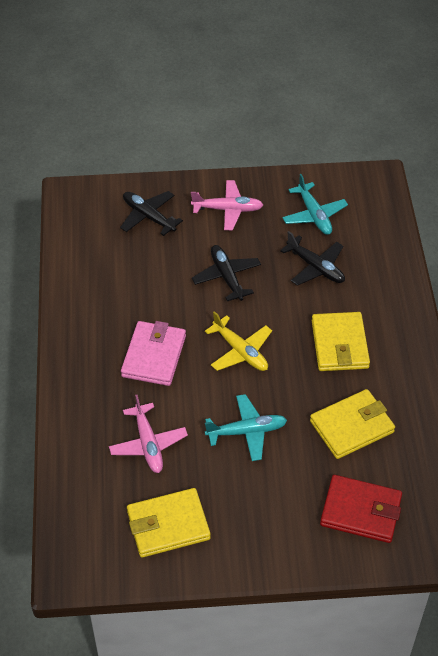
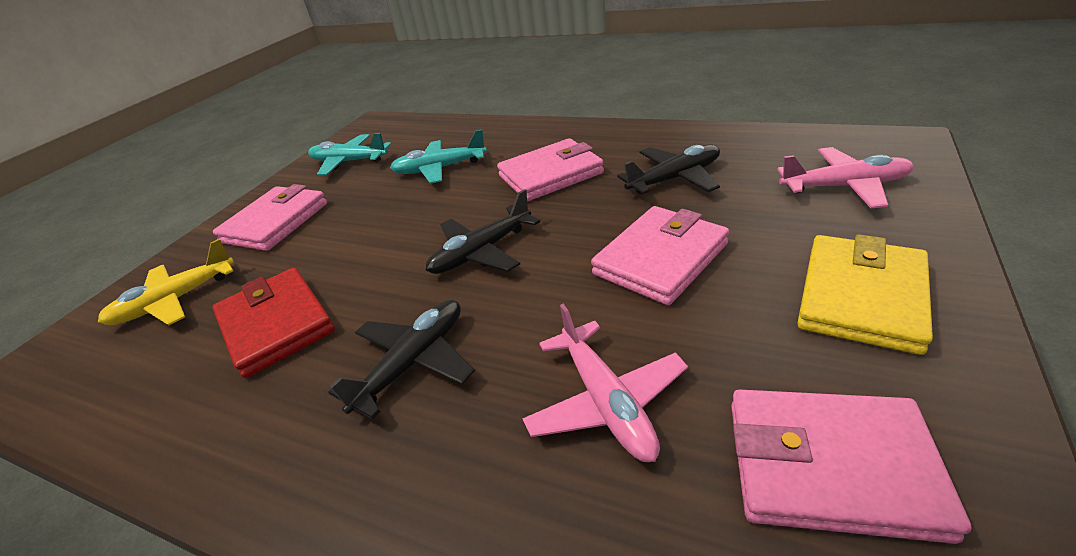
pink wallet: 1 -> 4
yellow wallet: 3 -> 1

